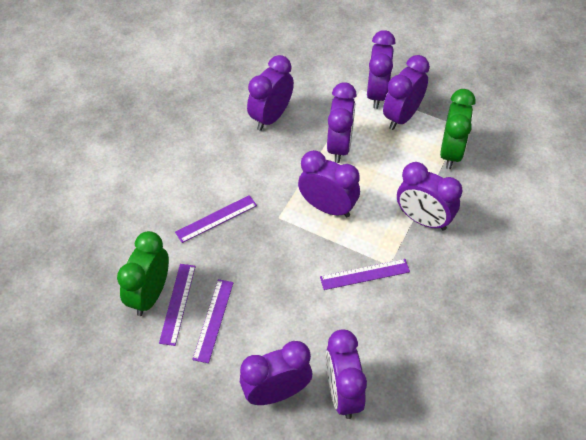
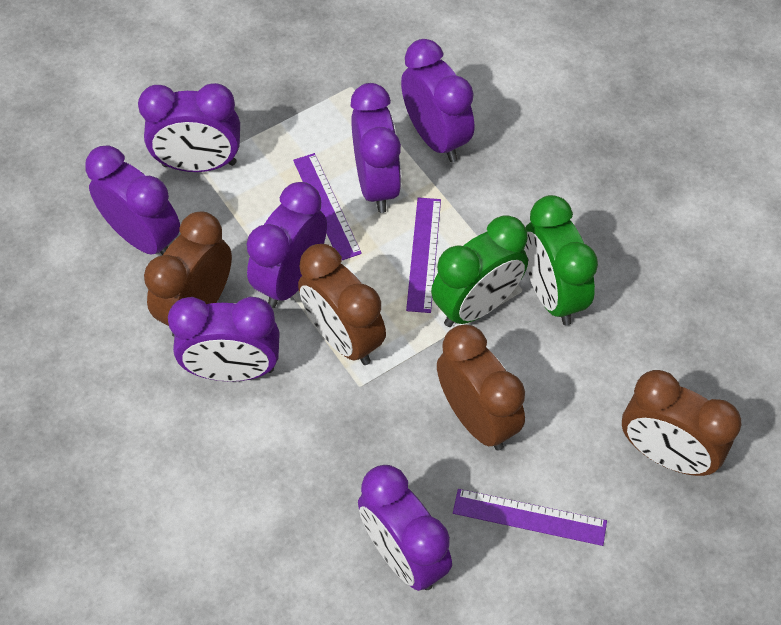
brown clock: 0 -> 4
purple clock: 8 -> 7
purple ruler: 4 -> 3

